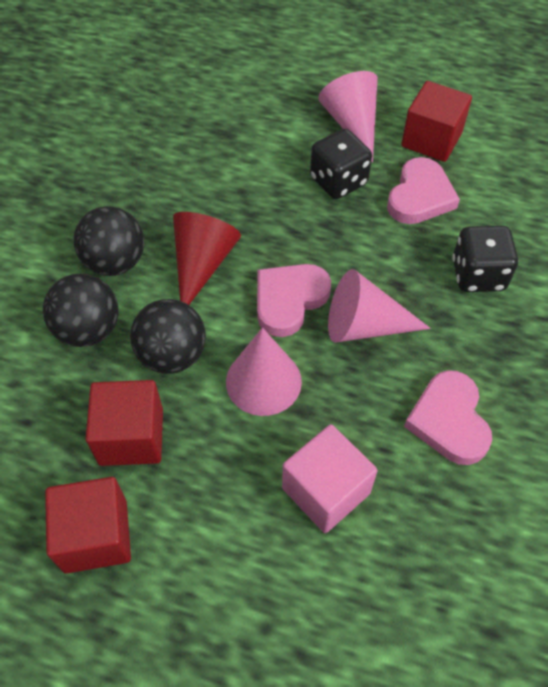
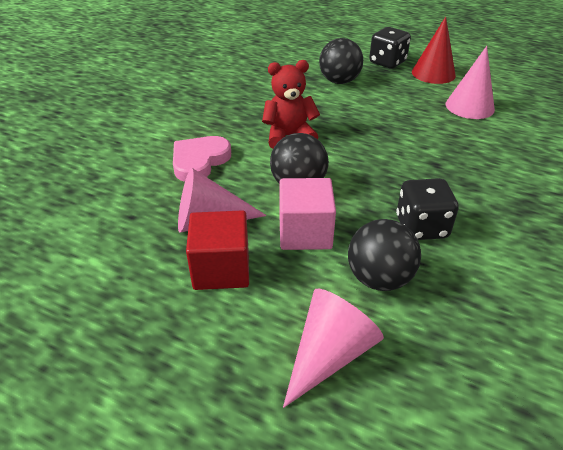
pink heart: 3 -> 1
red cube: 3 -> 1
red teddy bear: 0 -> 1

